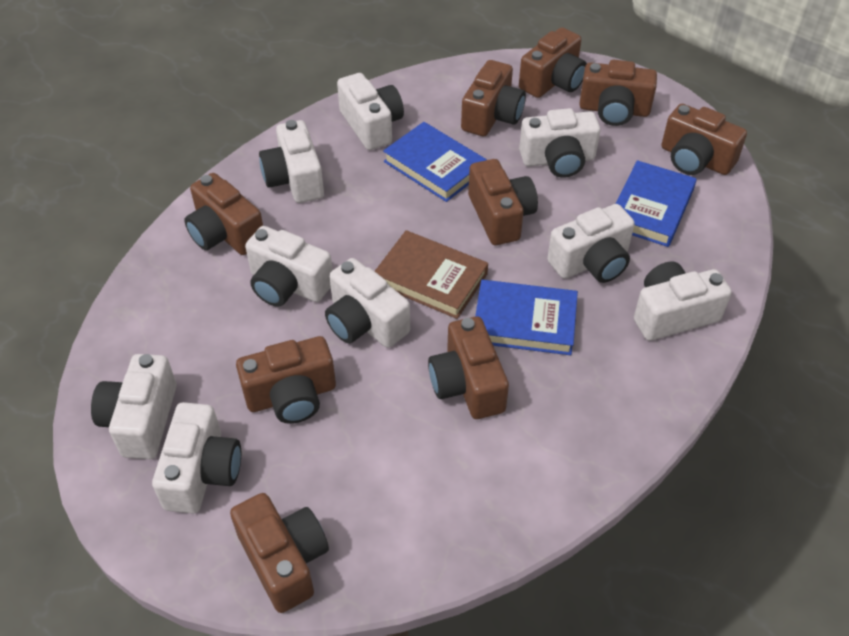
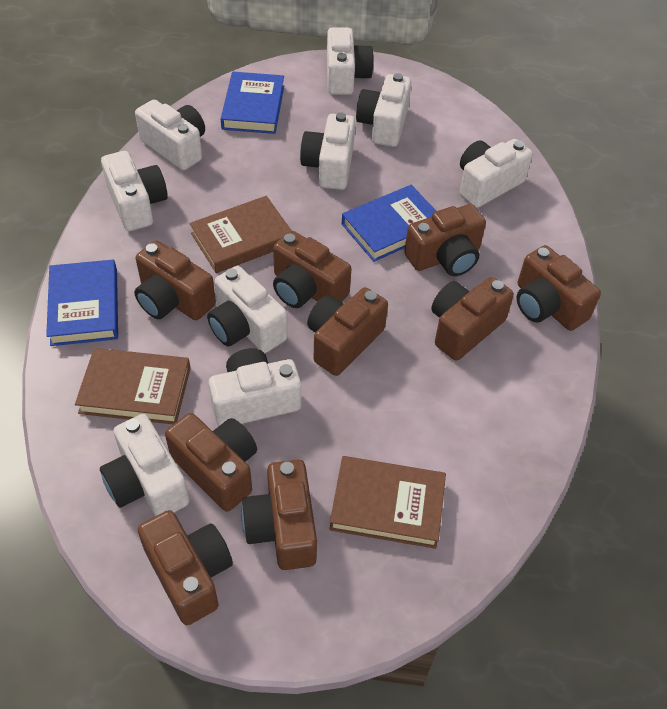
brown book: 1 -> 3

